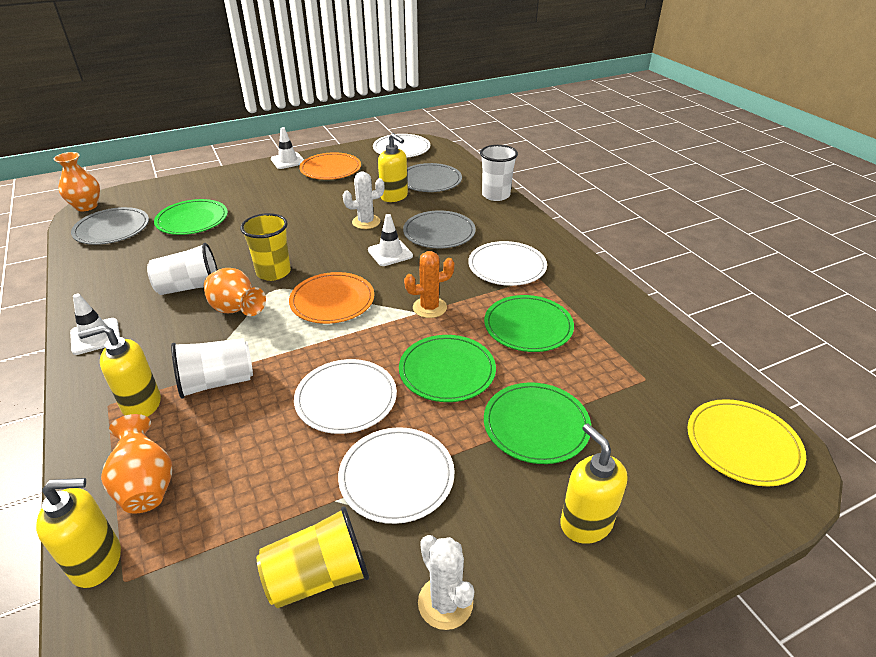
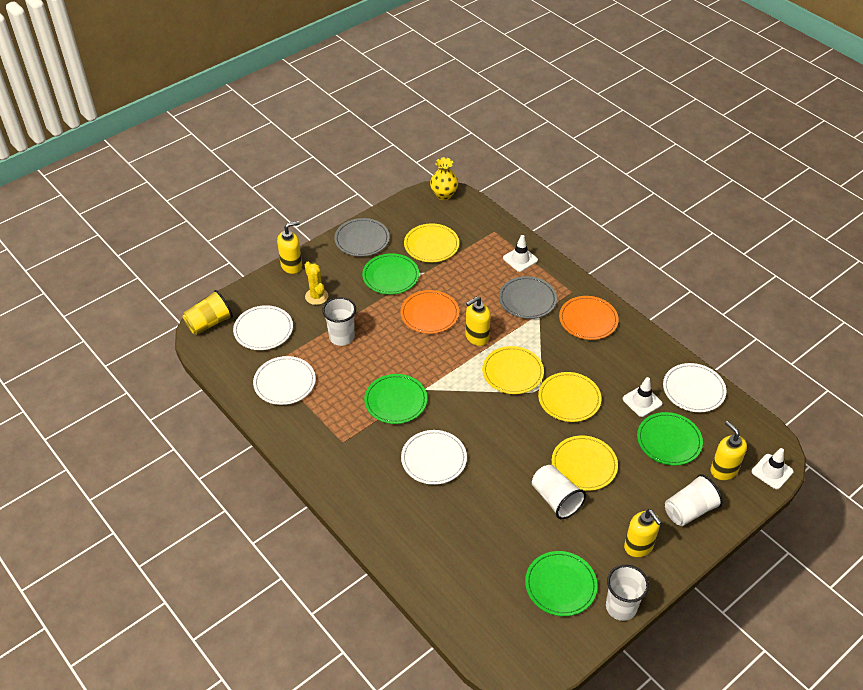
grey plate: 3 -> 2
orange cactus: 1 -> 0
orange vase: 3 -> 0
white cactus: 2 -> 0
white cup: 3 -> 4
yellow cactus: 0 -> 1
yellow cup: 2 -> 1
yellow plate: 1 -> 4
yellow vase: 0 -> 1

